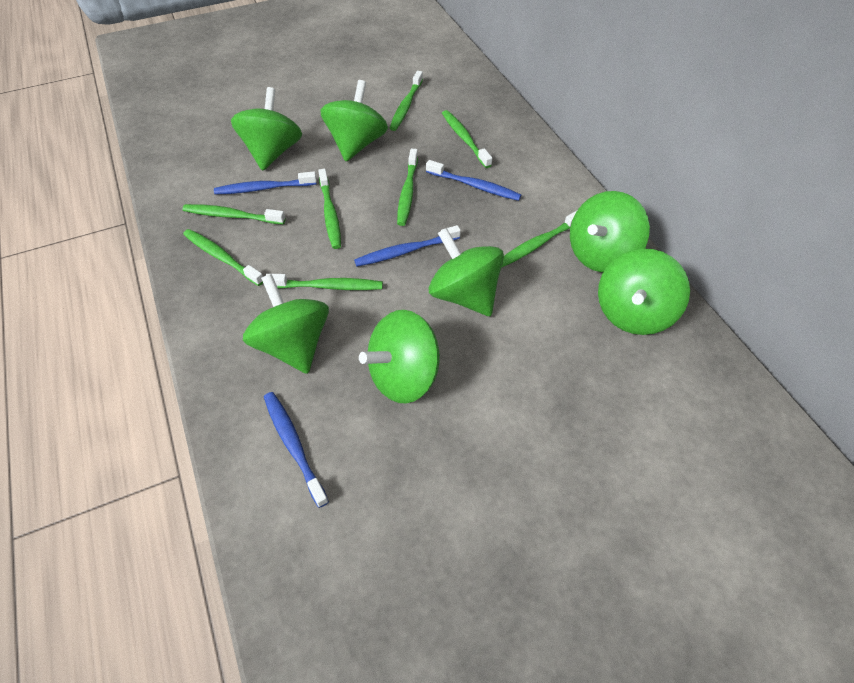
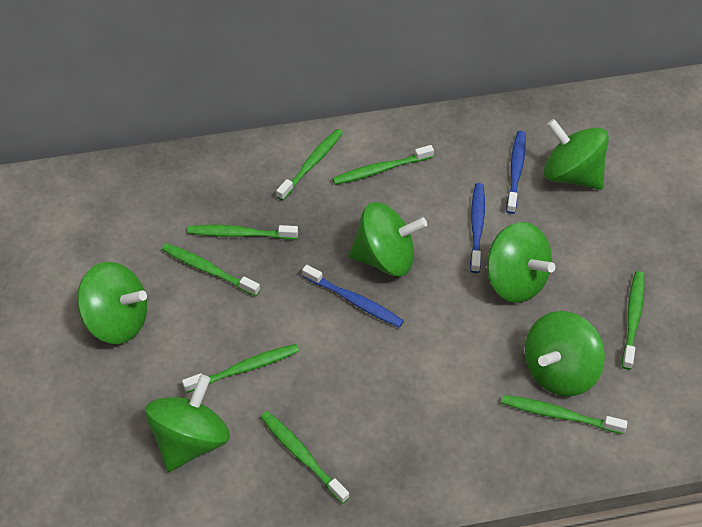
blue toothbrush: 4 -> 3
green spinning top: 7 -> 6

